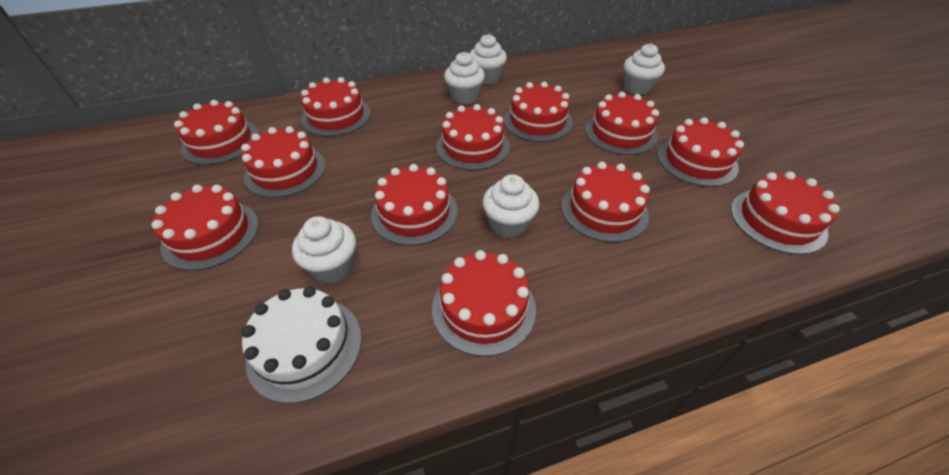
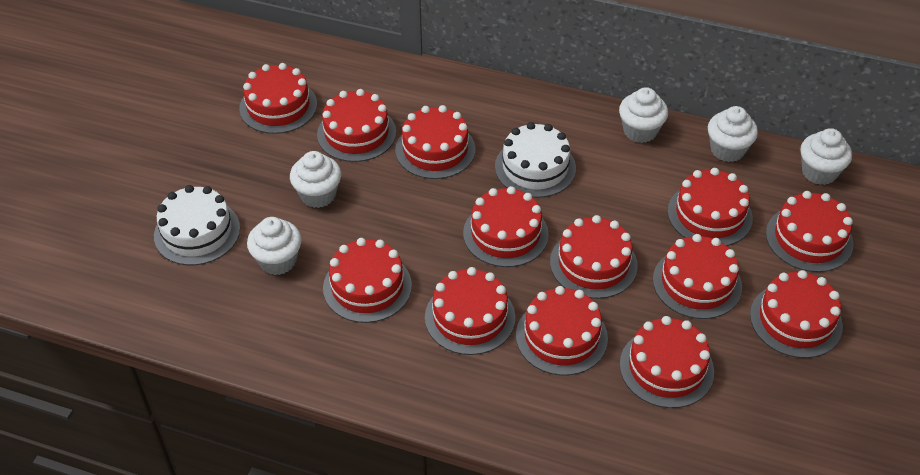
red cake: 12 -> 13
white cake: 1 -> 2

